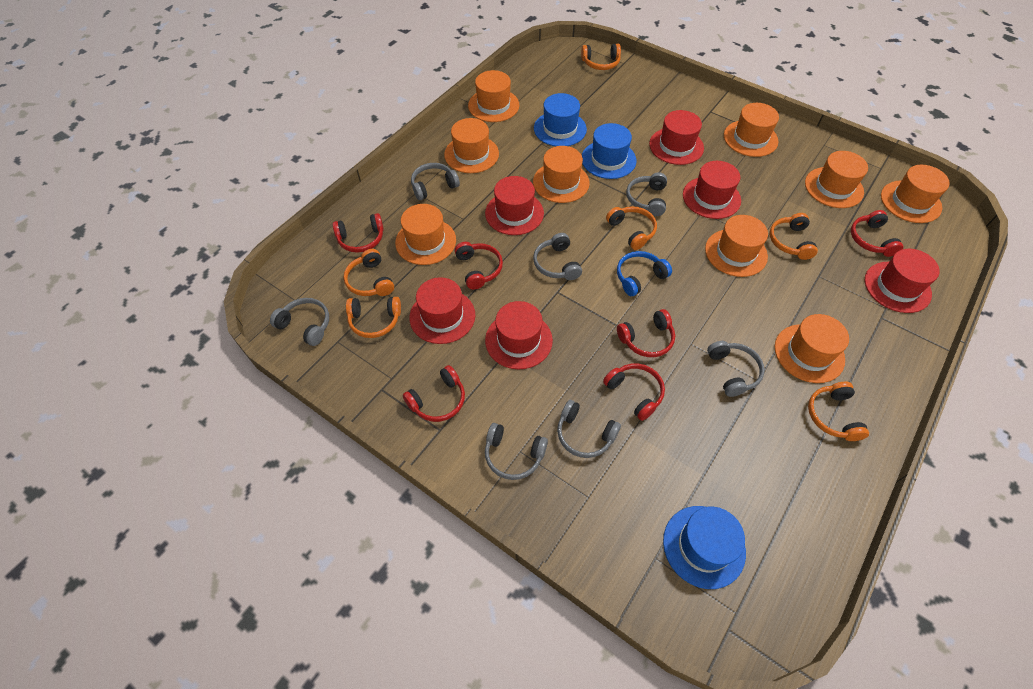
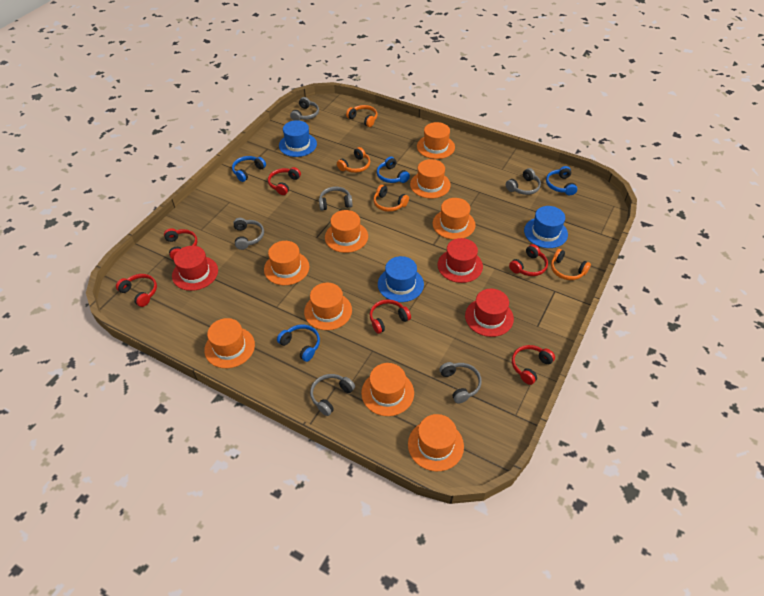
blue headphones: 1 -> 4
grey headphones: 7 -> 6
orange headphones: 6 -> 4
red hat: 6 -> 3

